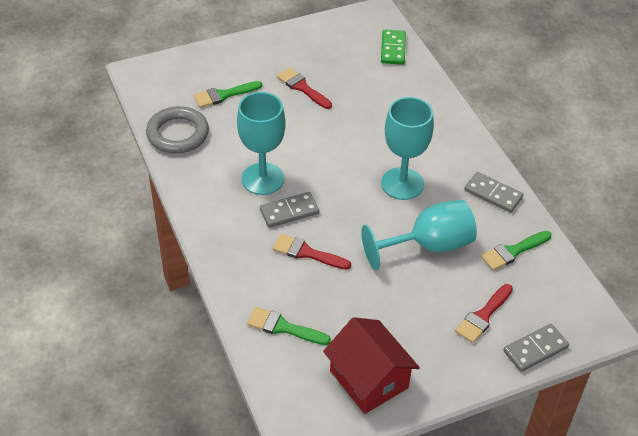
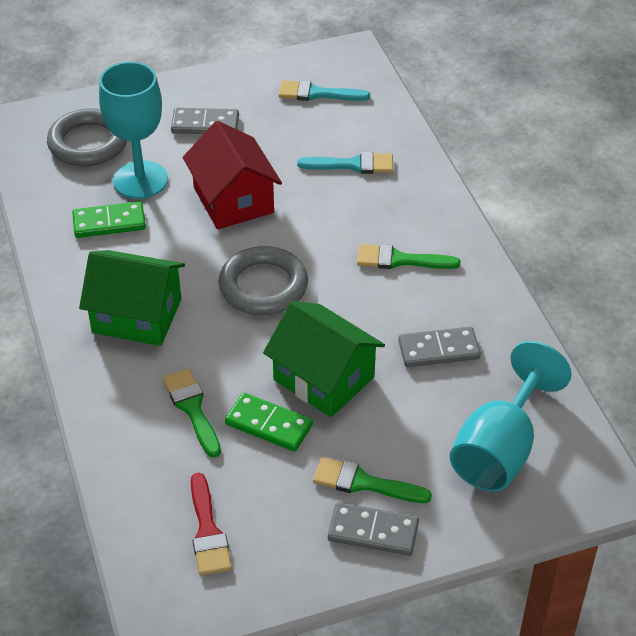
green domino: 1 -> 2
green house: 0 -> 2
grey ring: 1 -> 2
red brush: 3 -> 1
turquoise brush: 0 -> 2
turquoise goblet: 3 -> 2

